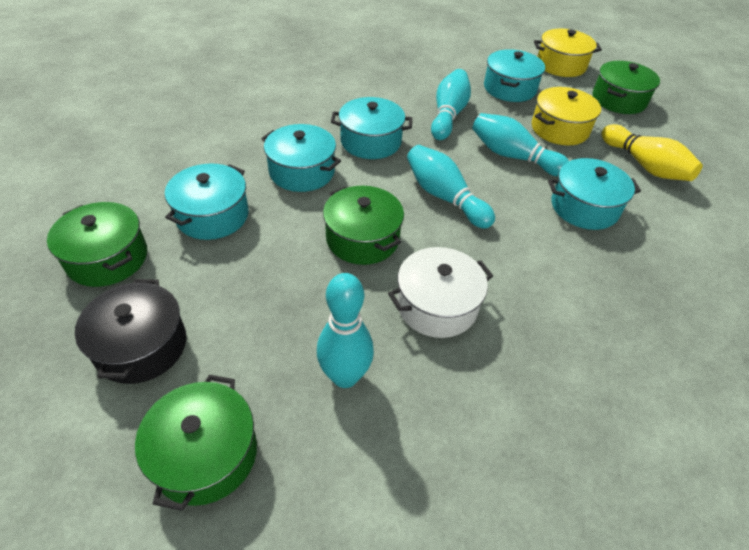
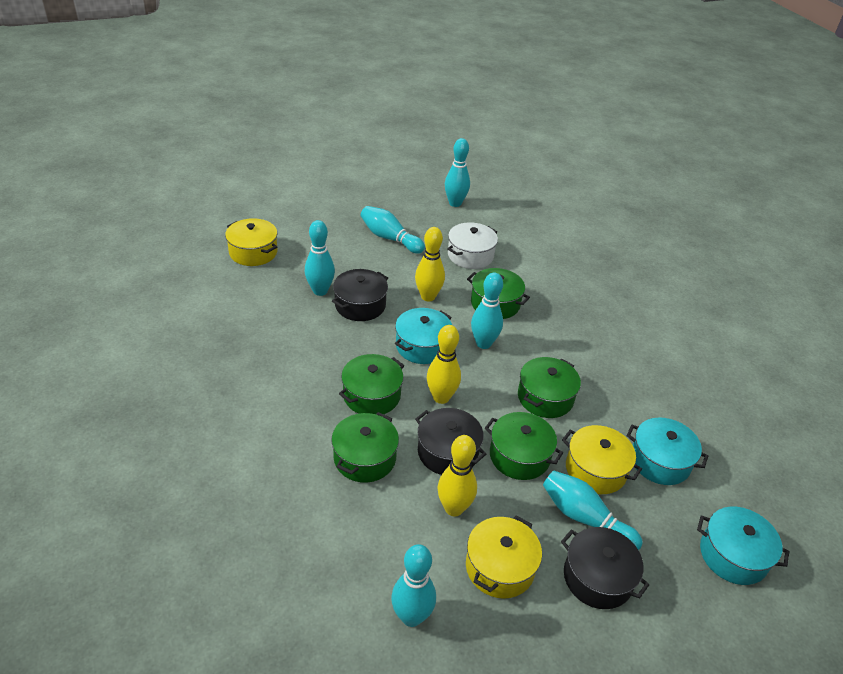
black pot: 1 -> 3
green pot: 4 -> 5
turquoise bowling pin: 4 -> 6
turquoise pot: 5 -> 3
yellow bowling pin: 1 -> 3
yellow pot: 2 -> 3

